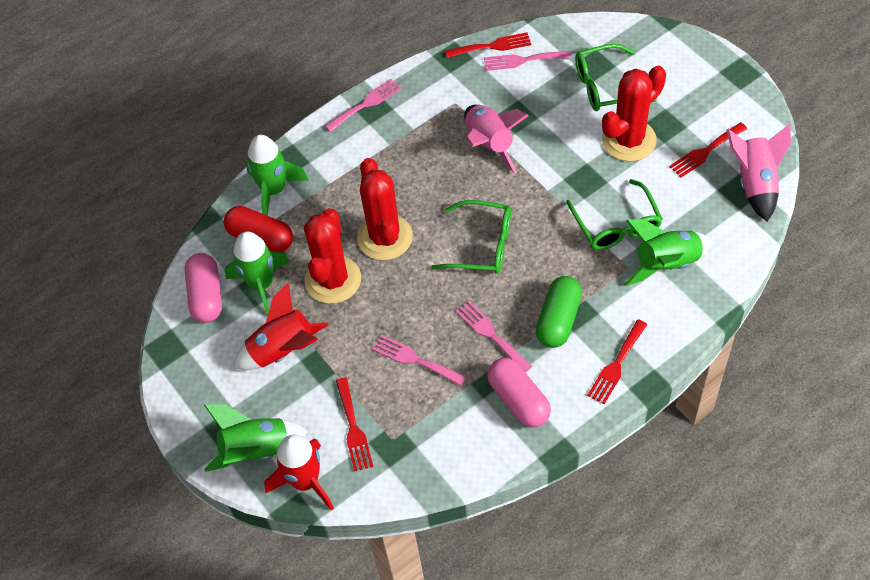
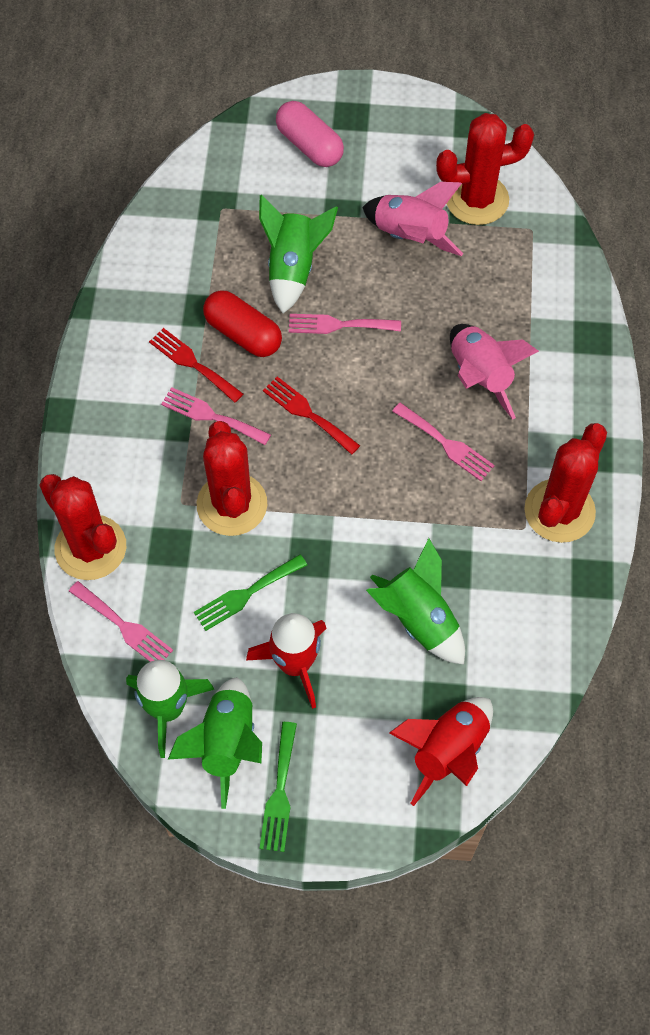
green capsule: 1 -> 0
green fork: 0 -> 2
green glasses: 3 -> 0
pink capsule: 2 -> 1
red cactus: 3 -> 4
red fork: 4 -> 2

